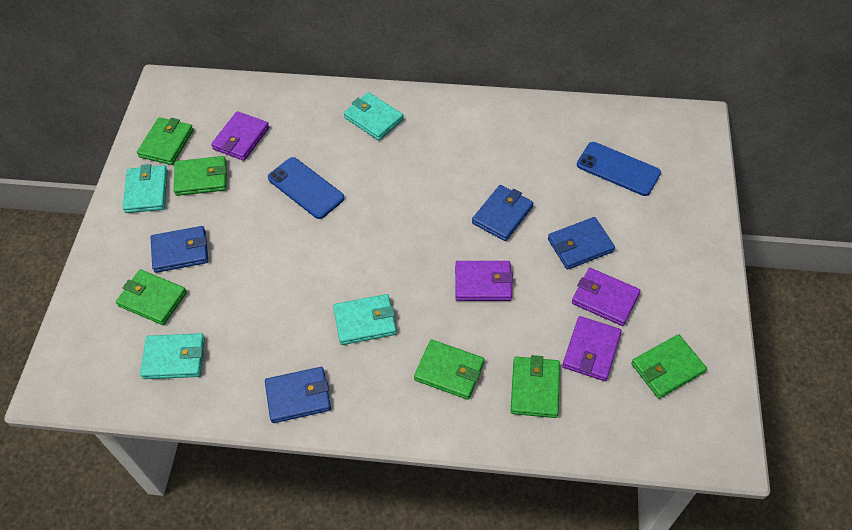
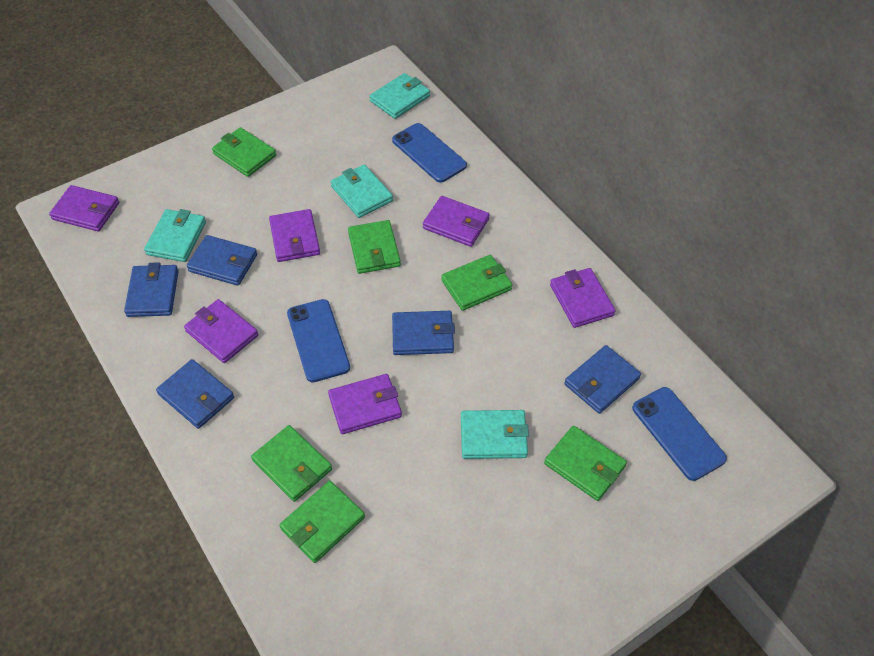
blue phone: 2 -> 3
blue wallet: 4 -> 5
purple wallet: 4 -> 6

